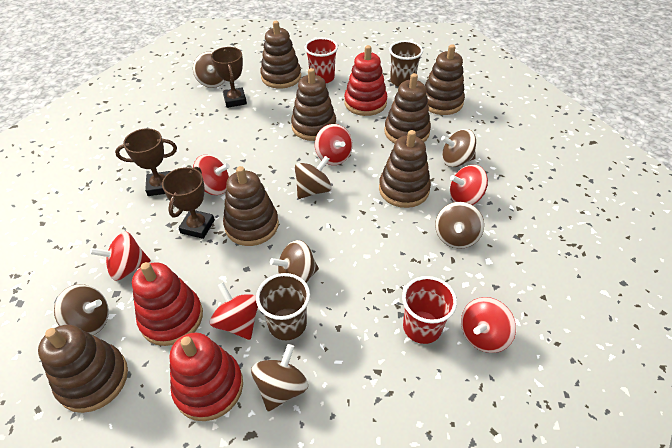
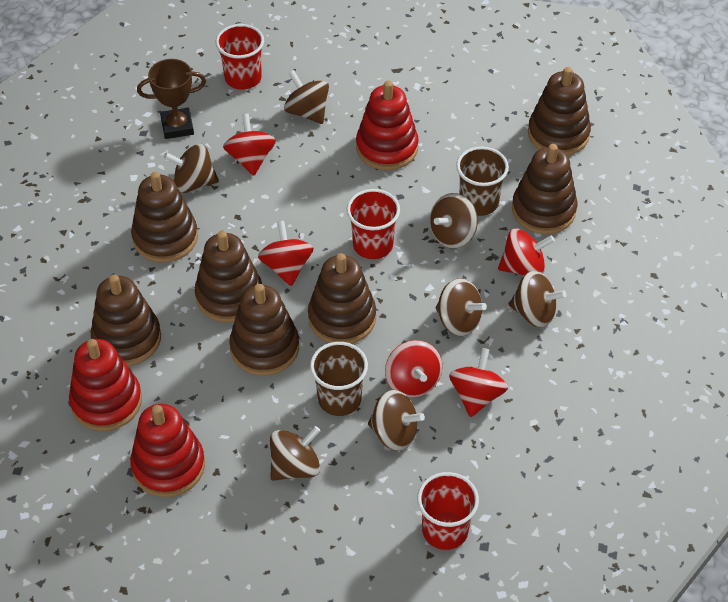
brown trophy: 3 -> 1
red cup: 2 -> 3
red spinning top: 6 -> 5

